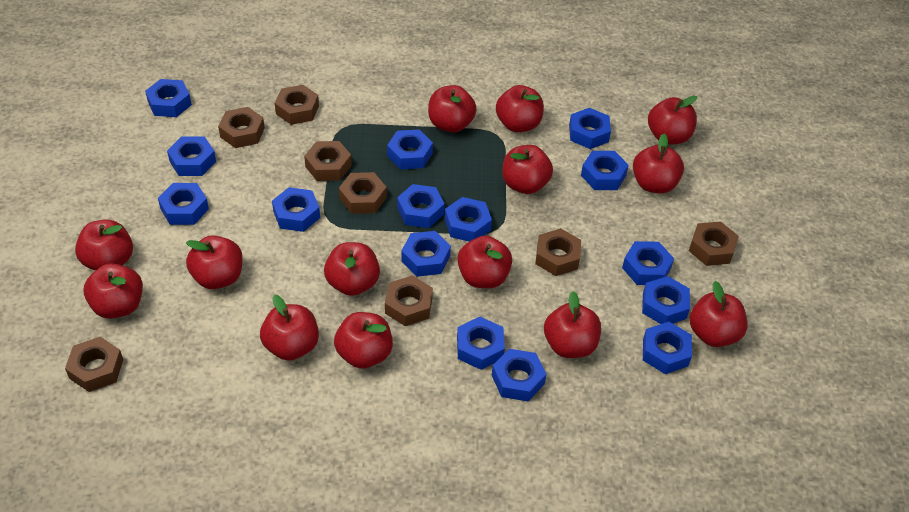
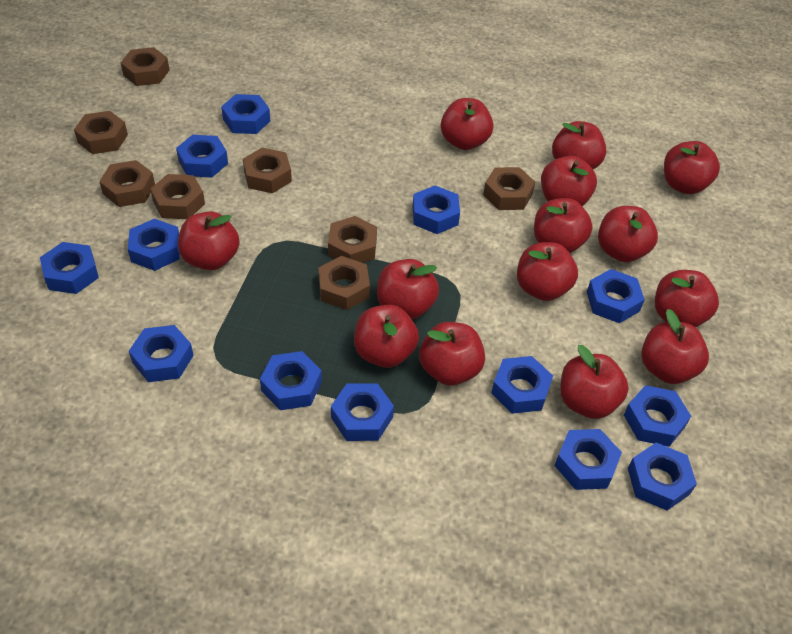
blue nut: 15 -> 13

